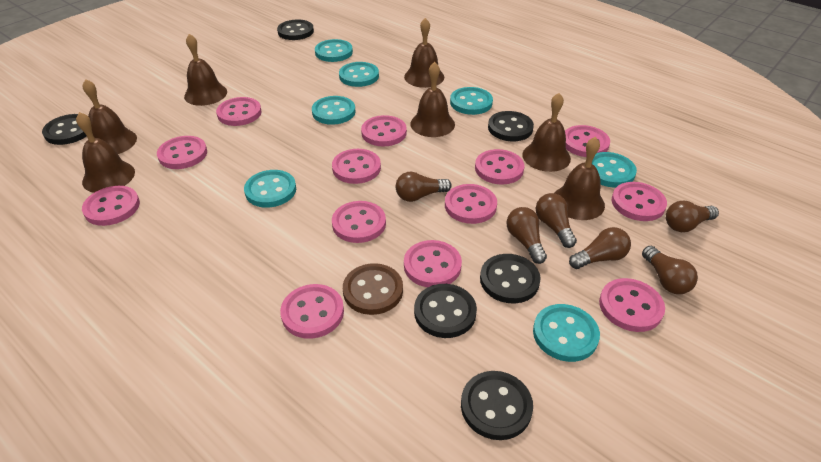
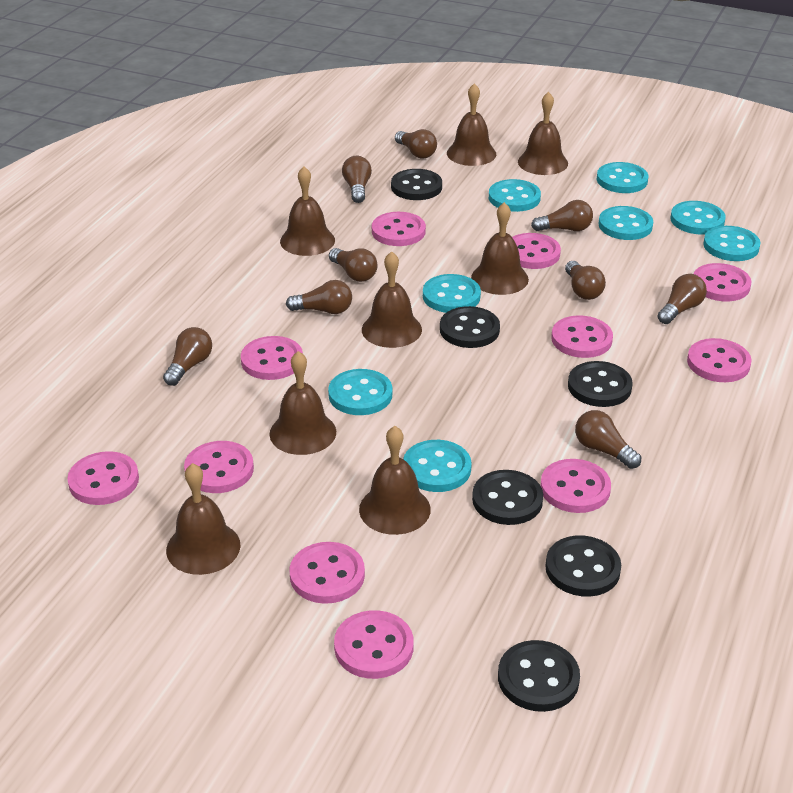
brown bell: 7 -> 8
brown button: 1 -> 0
brown light bulb: 6 -> 9
pink button: 13 -> 11
turquoise button: 7 -> 8

